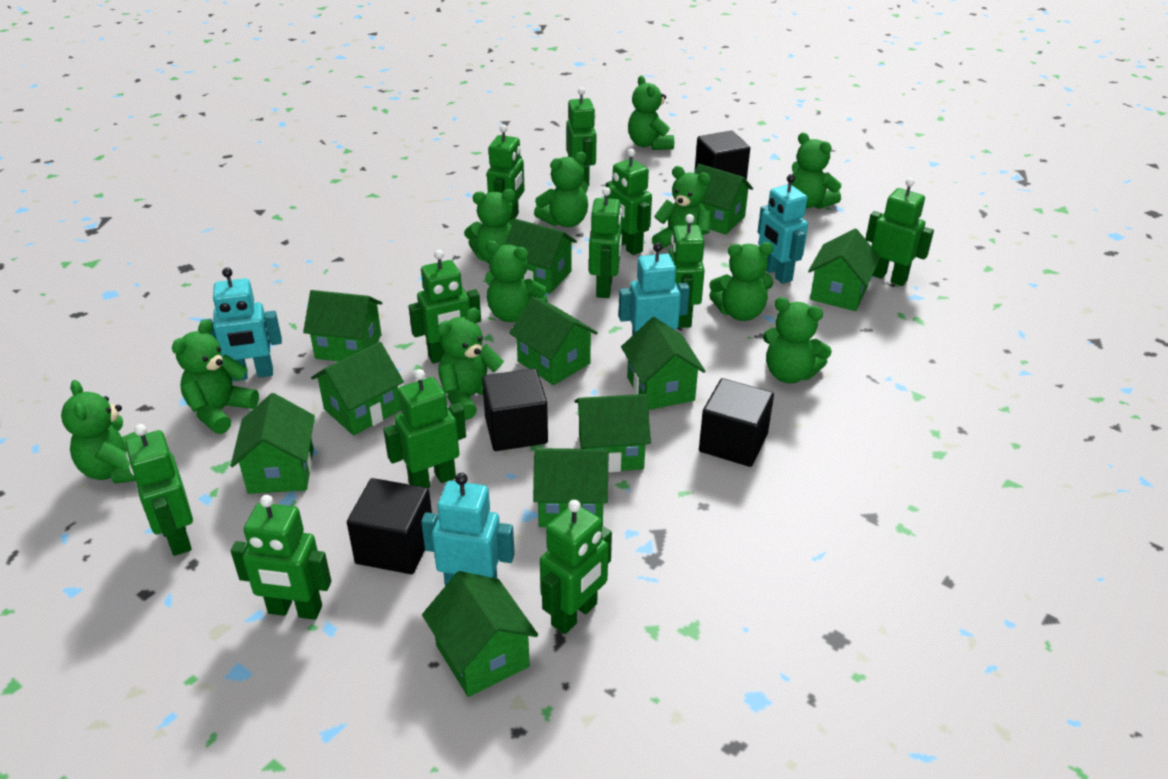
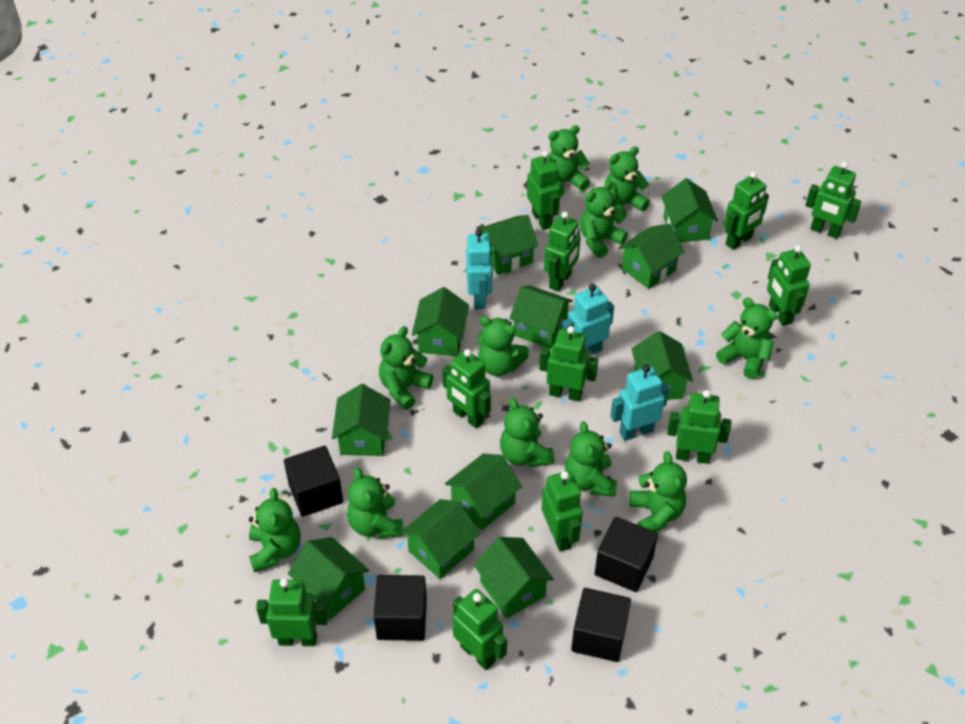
turquoise robot: 4 -> 3

